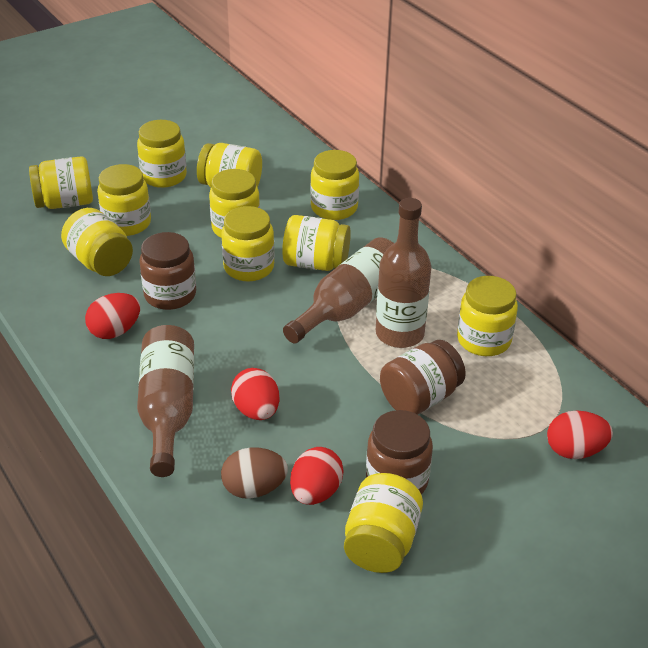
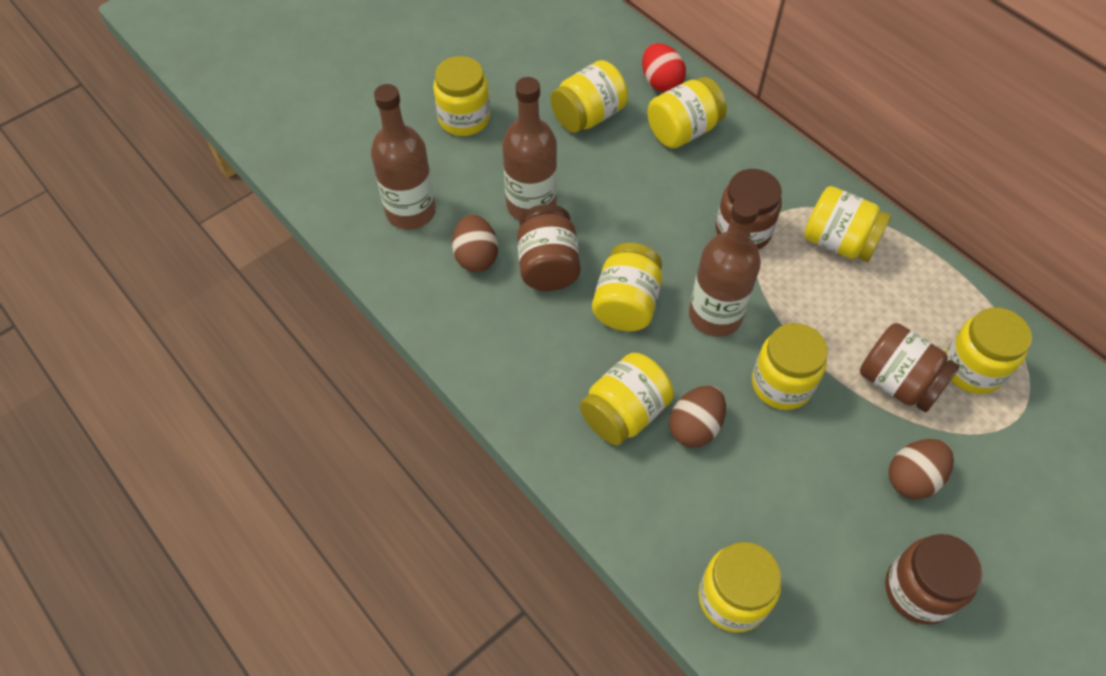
brown egg: 1 -> 3
brown jar: 3 -> 4
red egg: 4 -> 1
yellow jar: 11 -> 9

